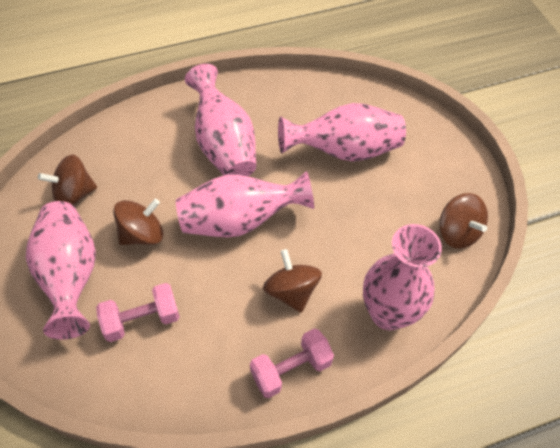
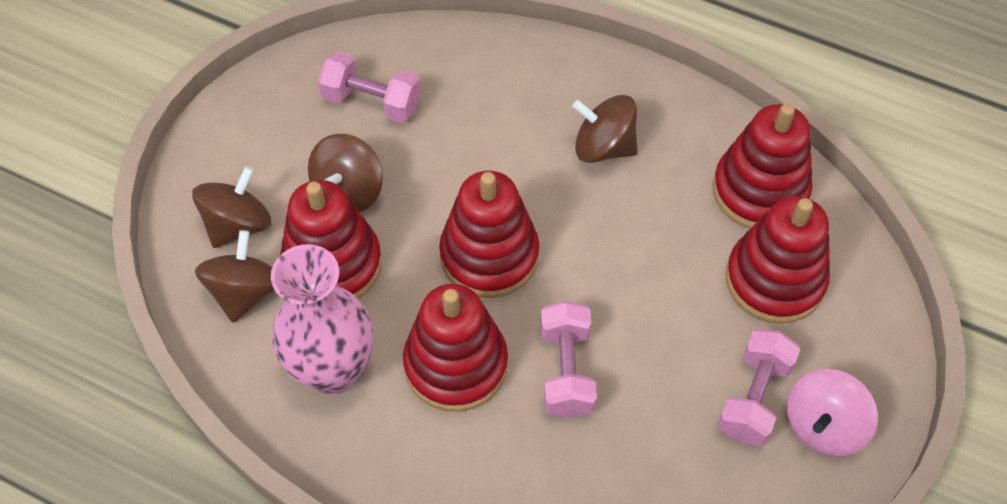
pink dumbbell: 2 -> 3
pink spinning top: 0 -> 1
pink vase: 5 -> 1
red stacking toy: 0 -> 5

